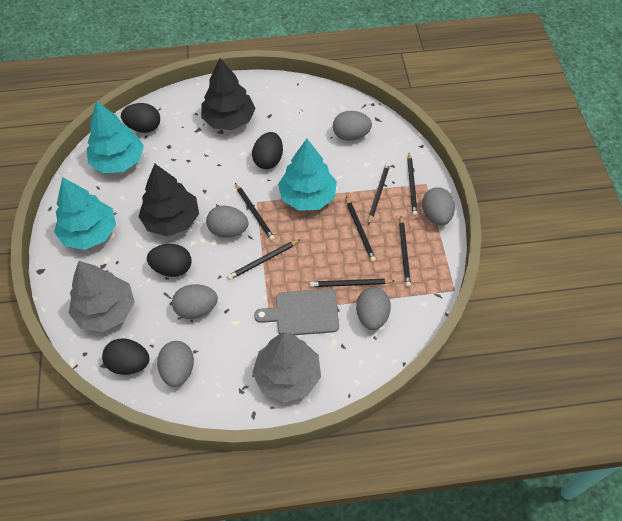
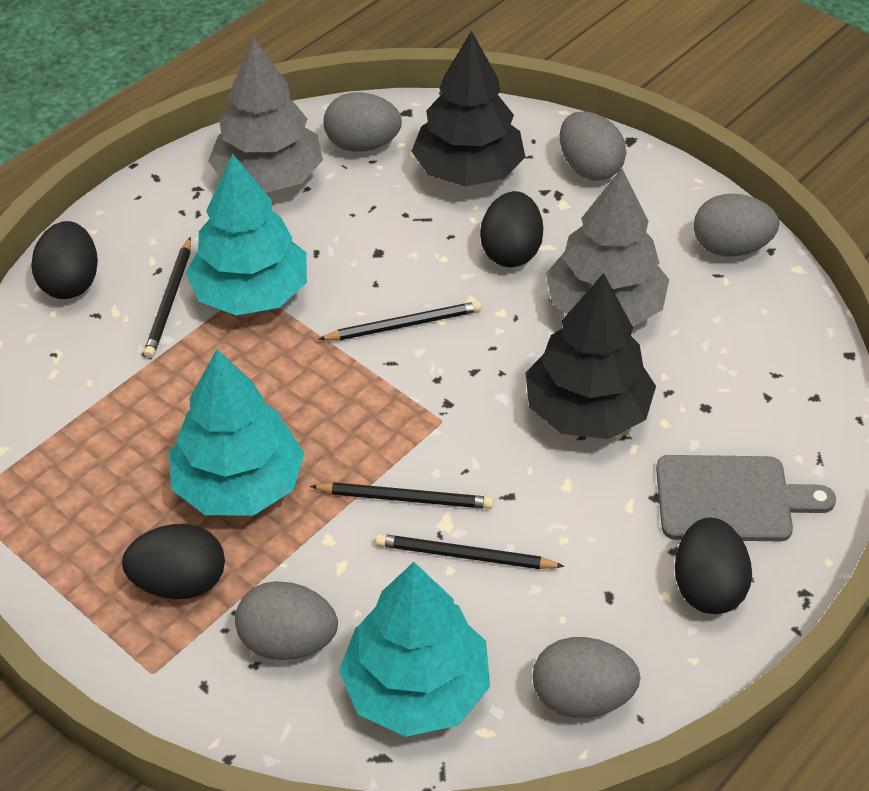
black pencil: 7 -> 4
grey egg: 6 -> 5

